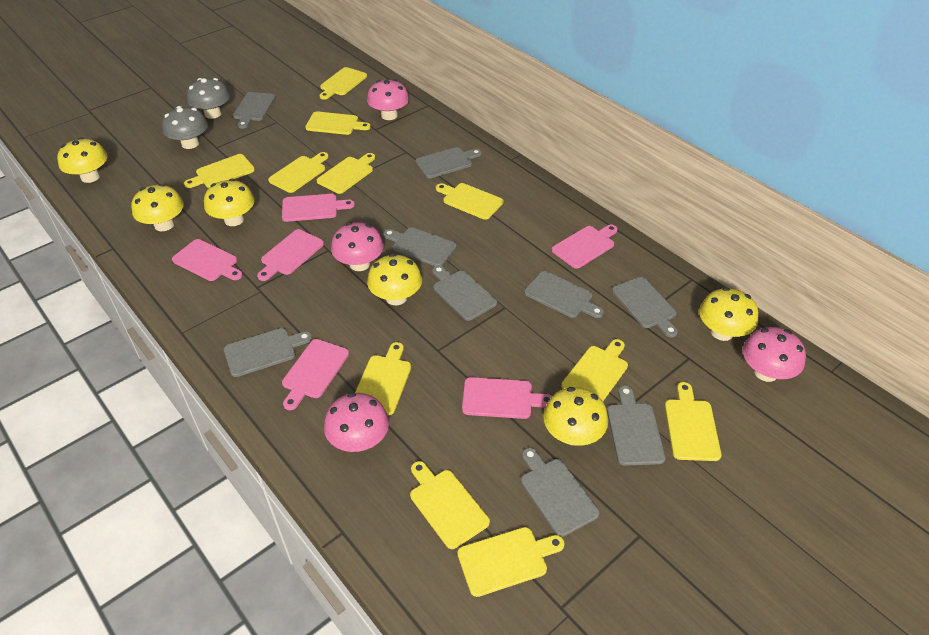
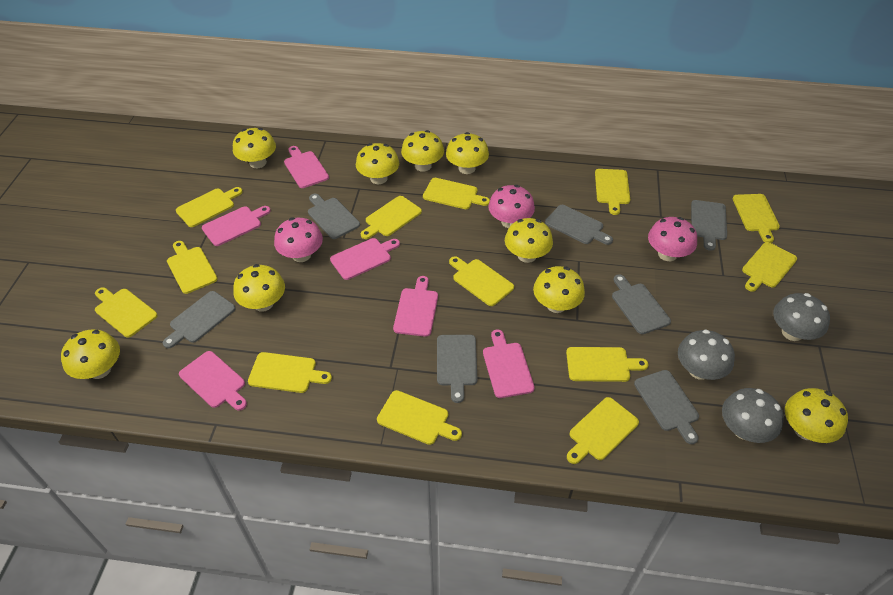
grey cutting board: 9 -> 7
grey mushroom: 2 -> 3
pink mushroom: 4 -> 3
yellow cutting board: 11 -> 13
yellow mushroom: 6 -> 9

